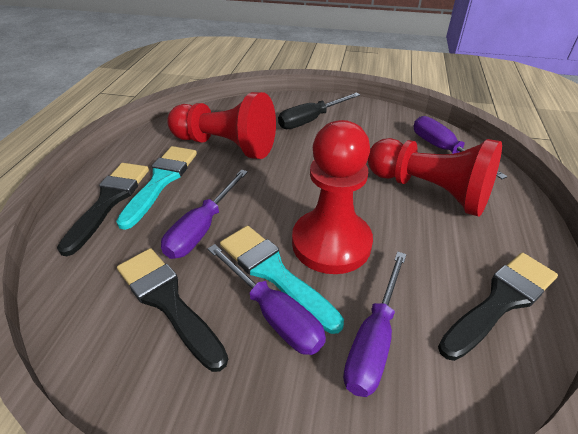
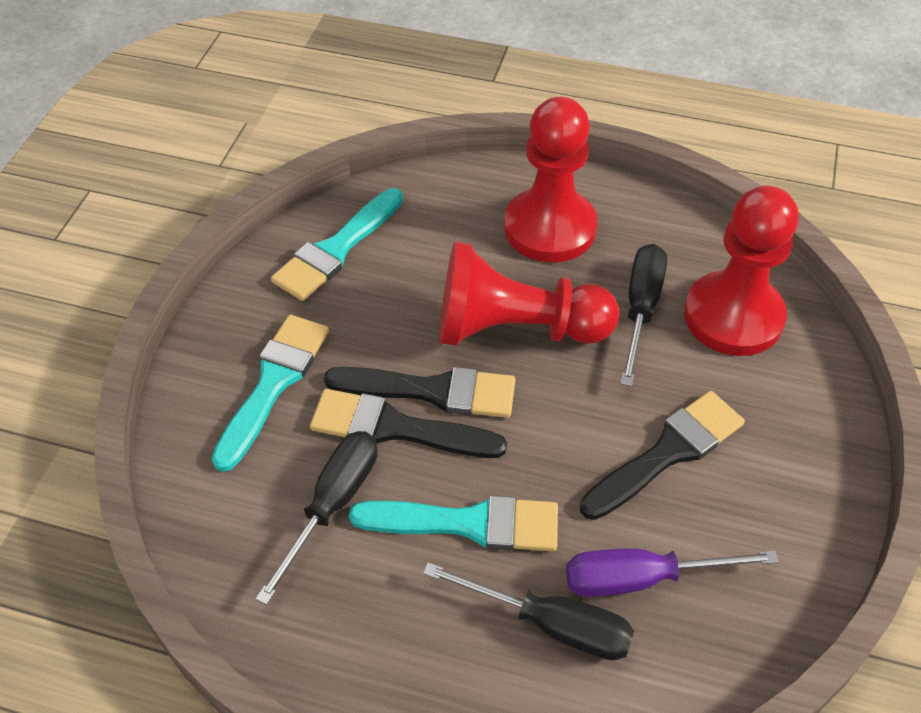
black screwdriver: 1 -> 3
purple screwdriver: 4 -> 1
turquoise brush: 2 -> 3

